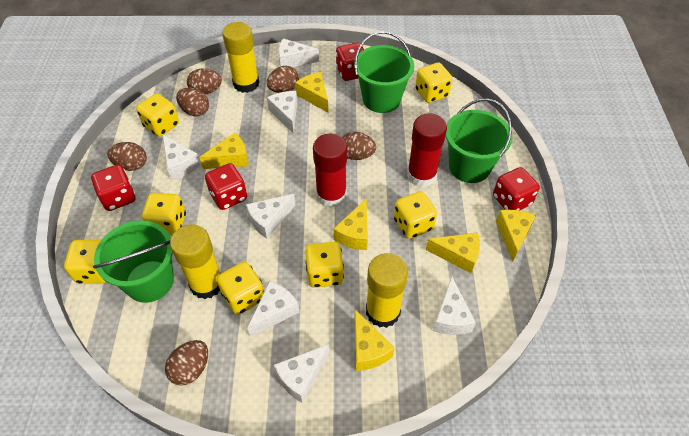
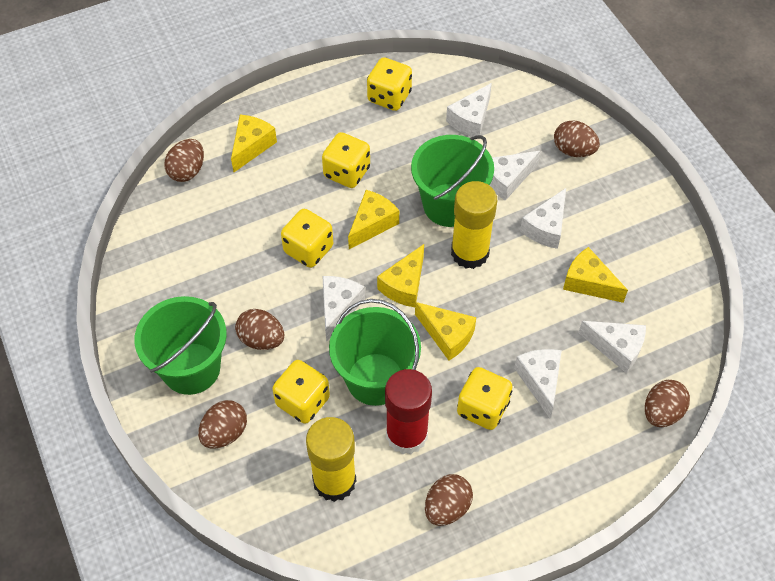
red dice: 4 -> 0
red glue stick: 2 -> 1
white cheese: 7 -> 6
yellow cheese: 6 -> 5
yellow dice: 7 -> 5
yellow glue stick: 3 -> 2

